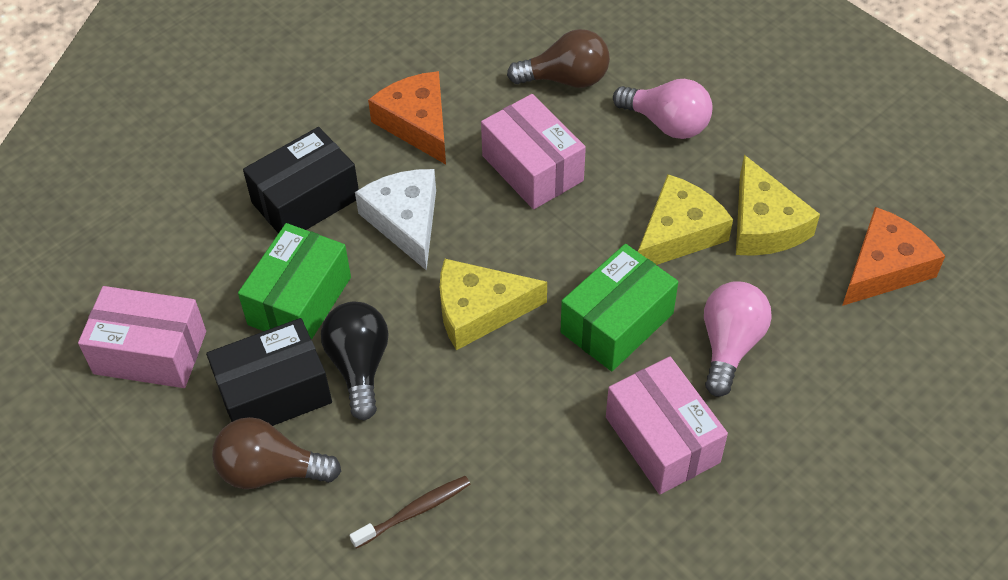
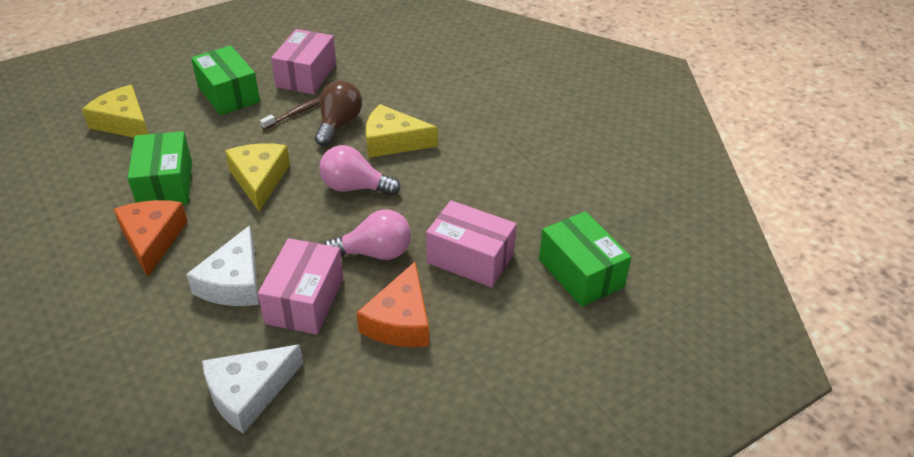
black box: 2 -> 0
black light bulb: 1 -> 0
brown light bulb: 2 -> 1
green box: 2 -> 3
white cheese: 1 -> 2

